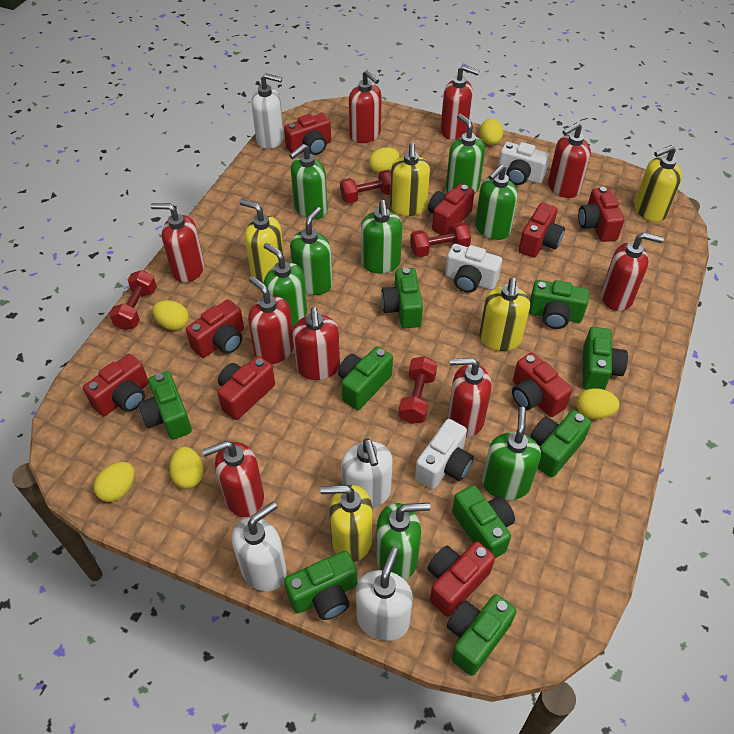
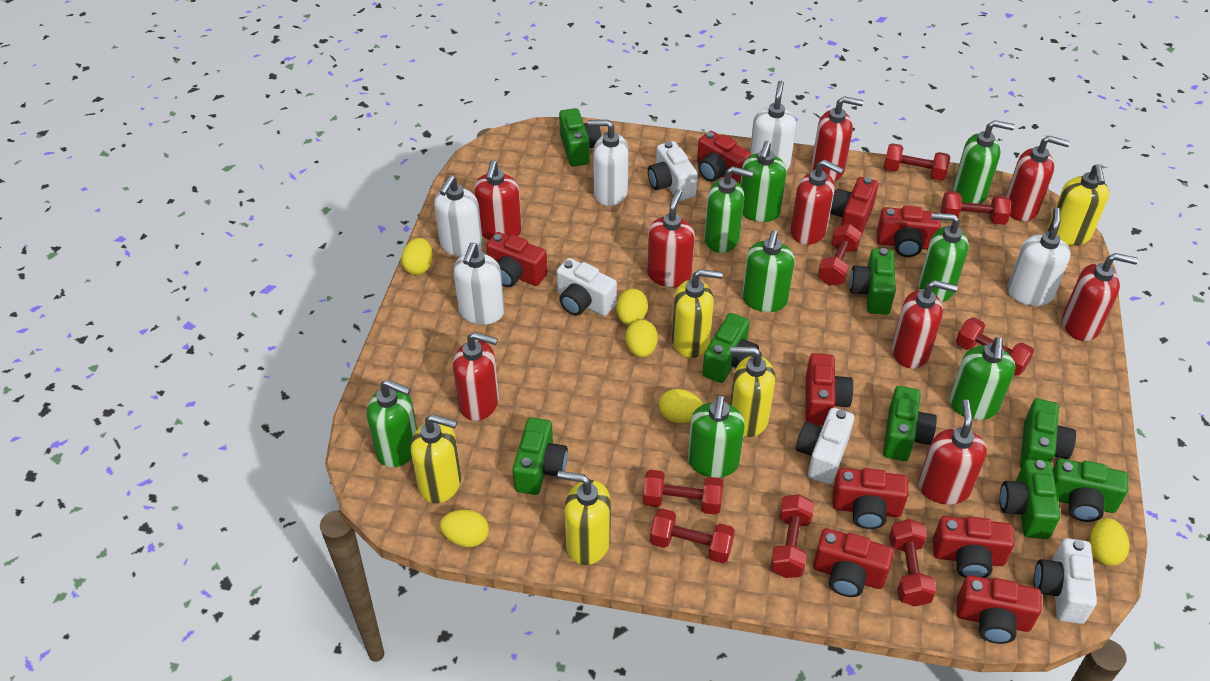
green camera: 9 -> 8
red dumbbell: 4 -> 8
white camera: 3 -> 4
white soap dispenser: 4 -> 5

